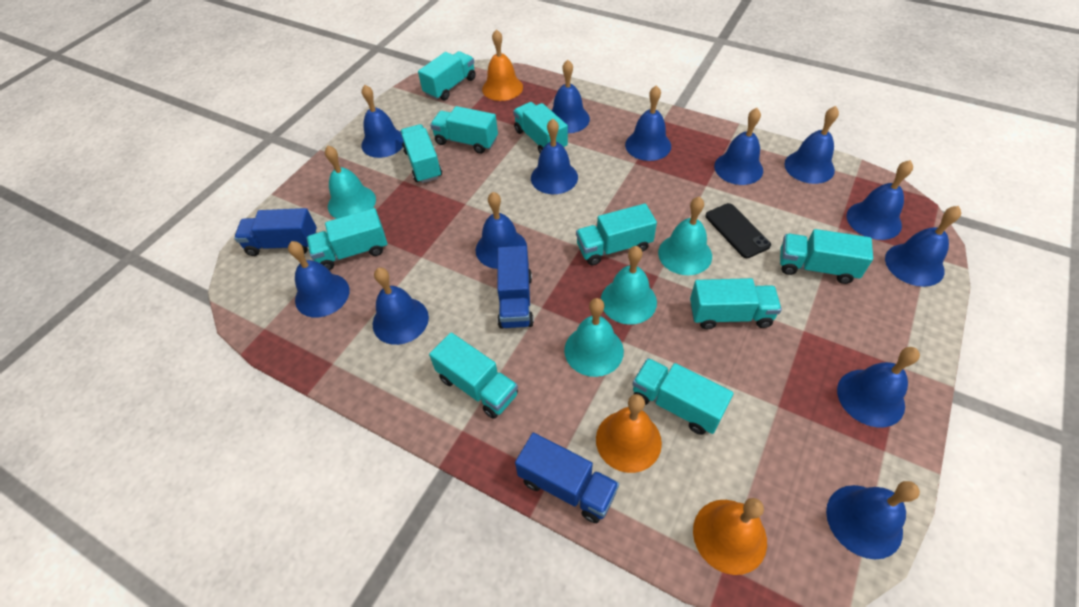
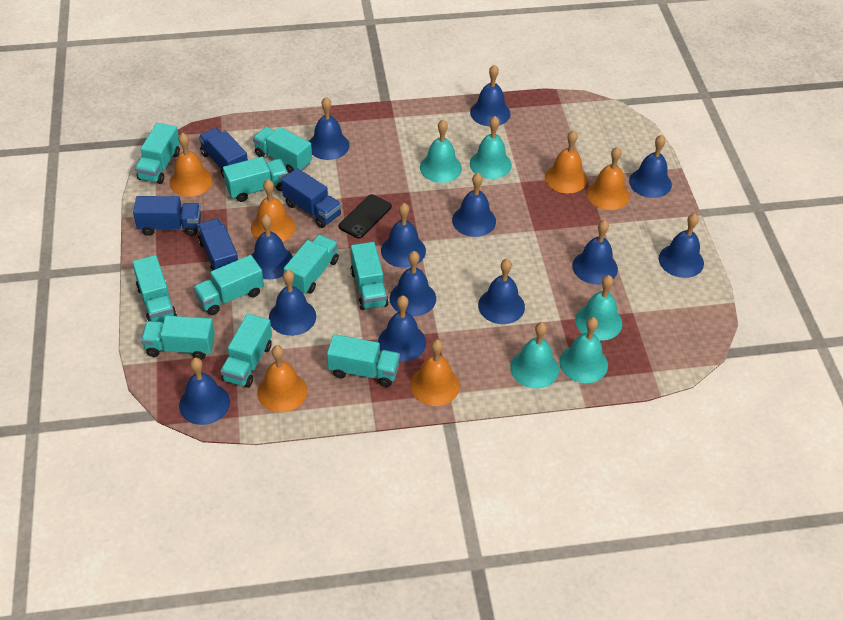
blue truck: 3 -> 4
orange bell: 3 -> 6
turquoise bell: 4 -> 5

